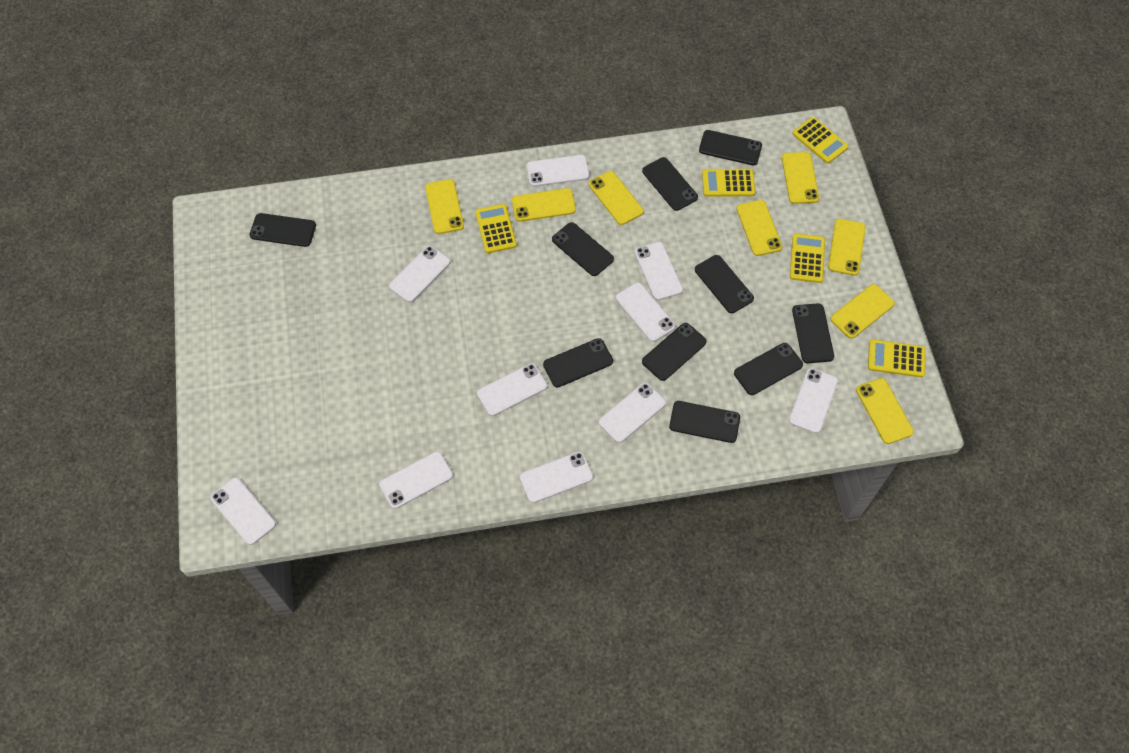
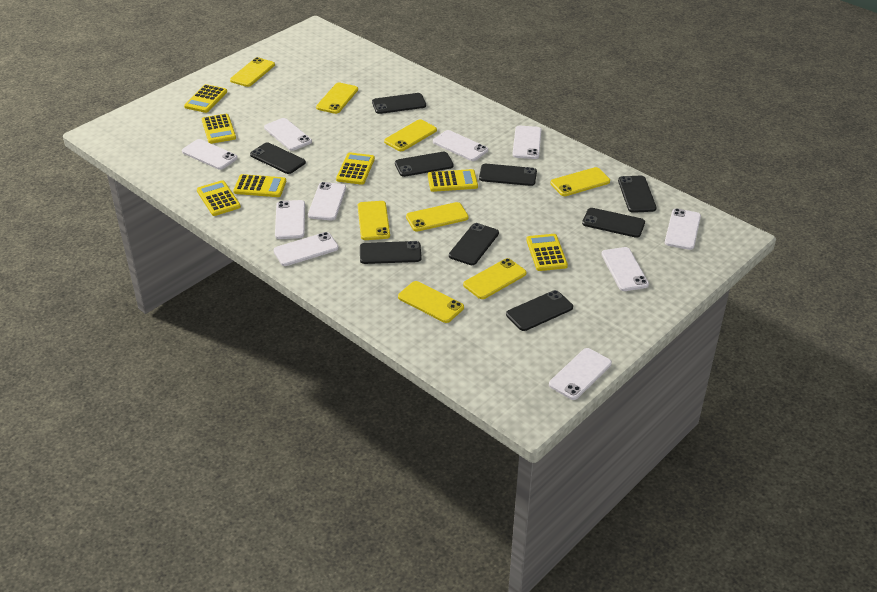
black phone: 10 -> 9
yellow calculator: 5 -> 7

